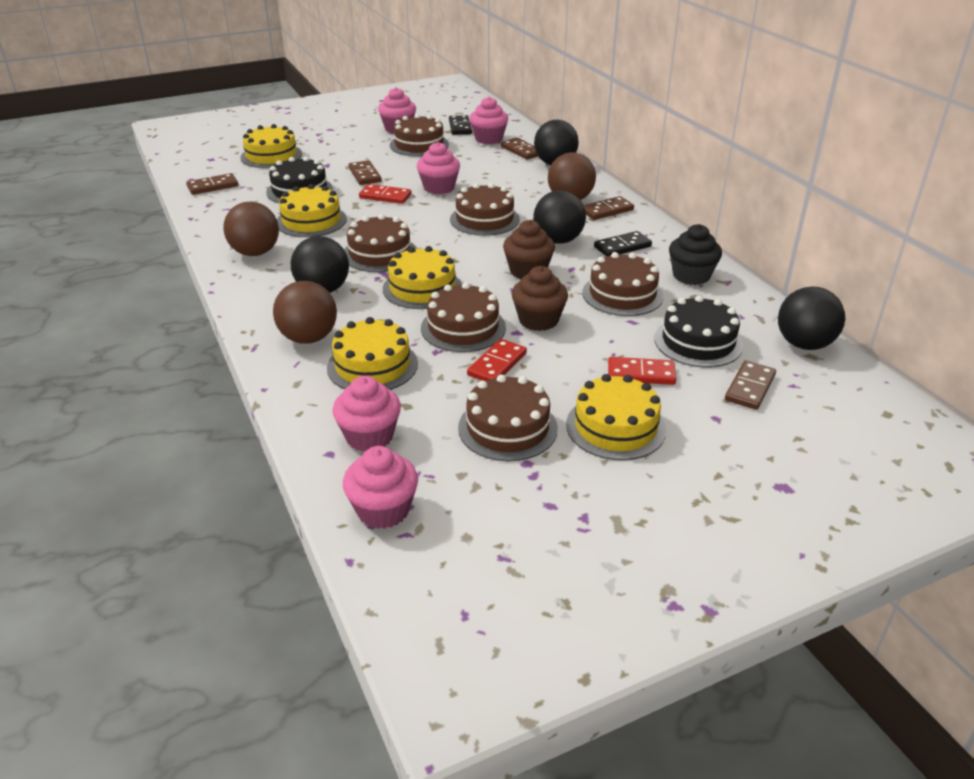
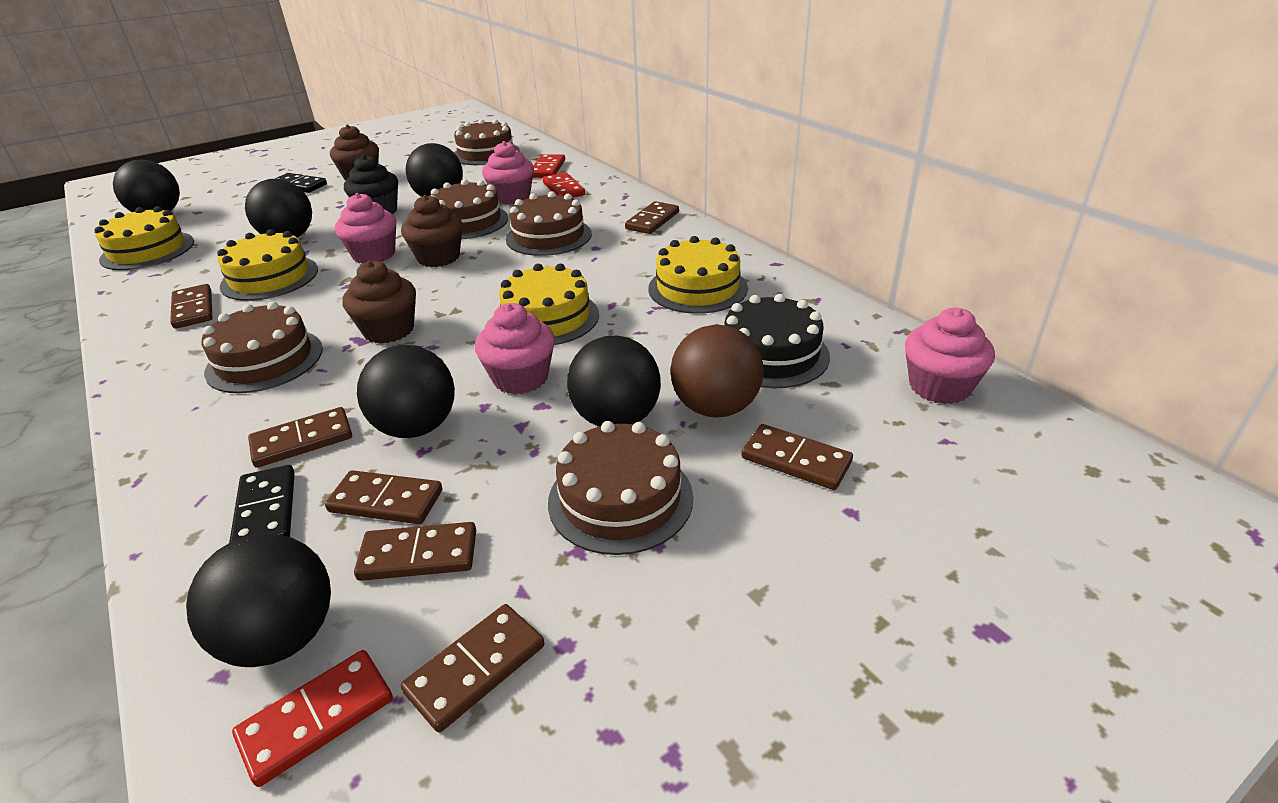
black ball: 4 -> 6
black cake: 2 -> 1
brown ball: 3 -> 1
brown cake: 6 -> 5
brown cupcake: 2 -> 3
brown domino: 5 -> 7
pink cupcake: 5 -> 4
yellow cake: 5 -> 4

